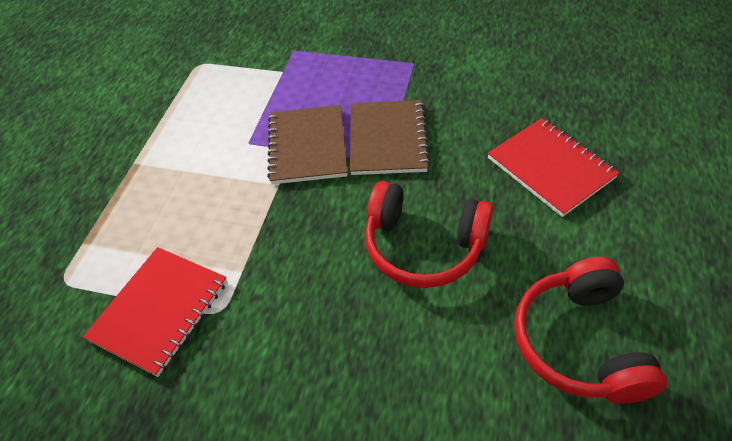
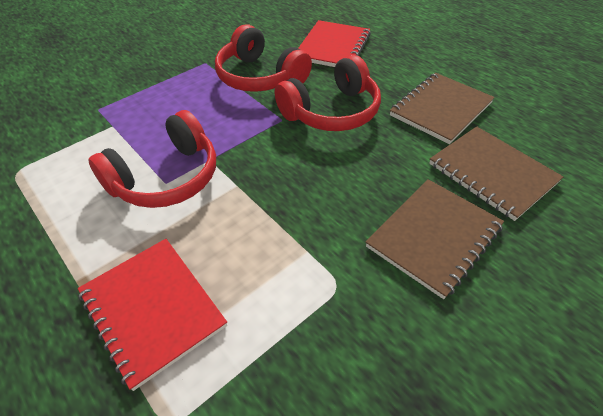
brown notebook: 2 -> 3
red headphones: 2 -> 3

